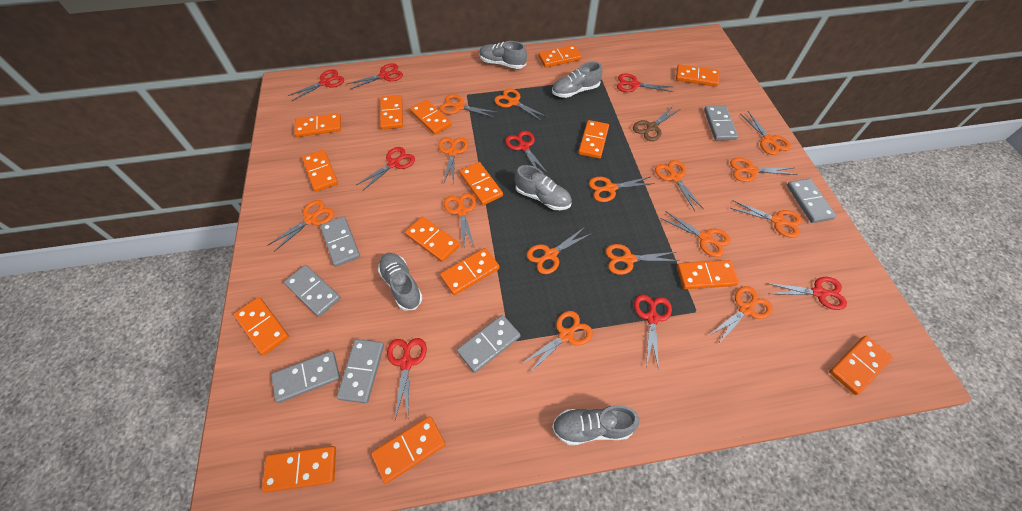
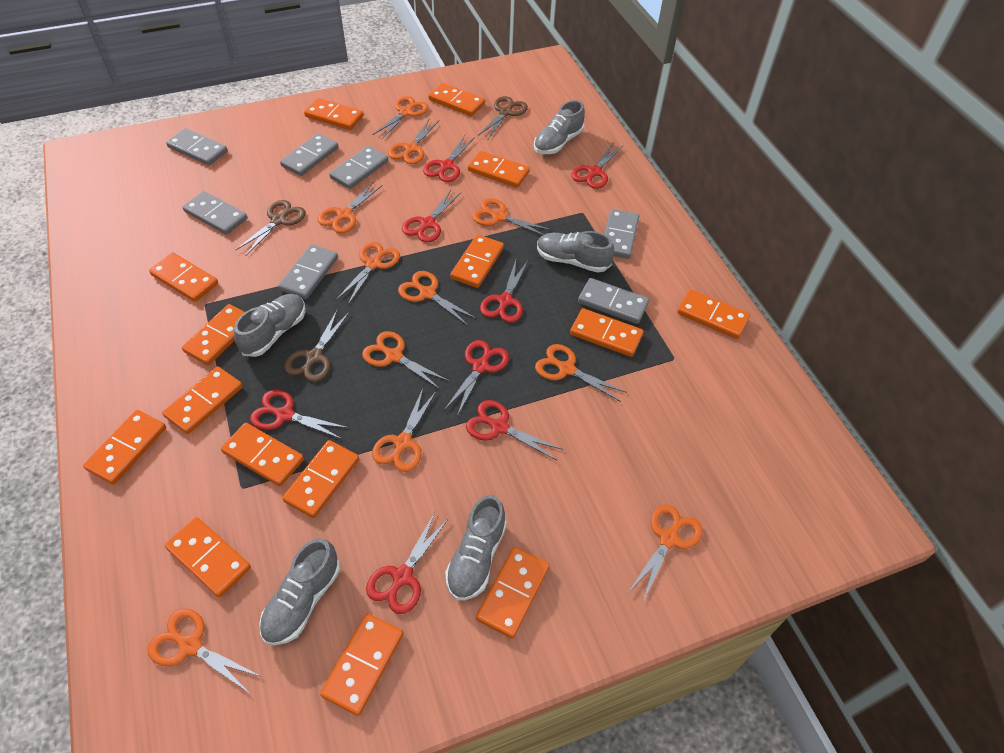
brown scissors: 1 -> 3
orange scissors: 15 -> 11

